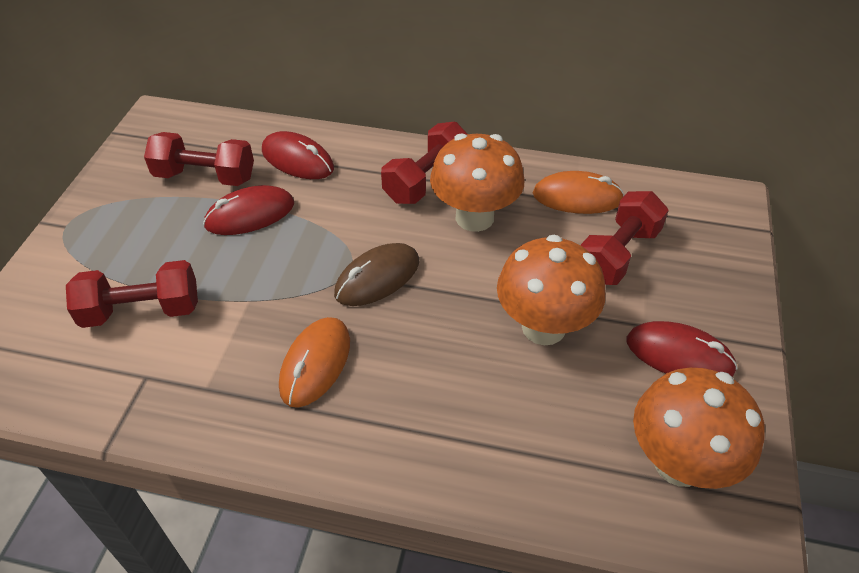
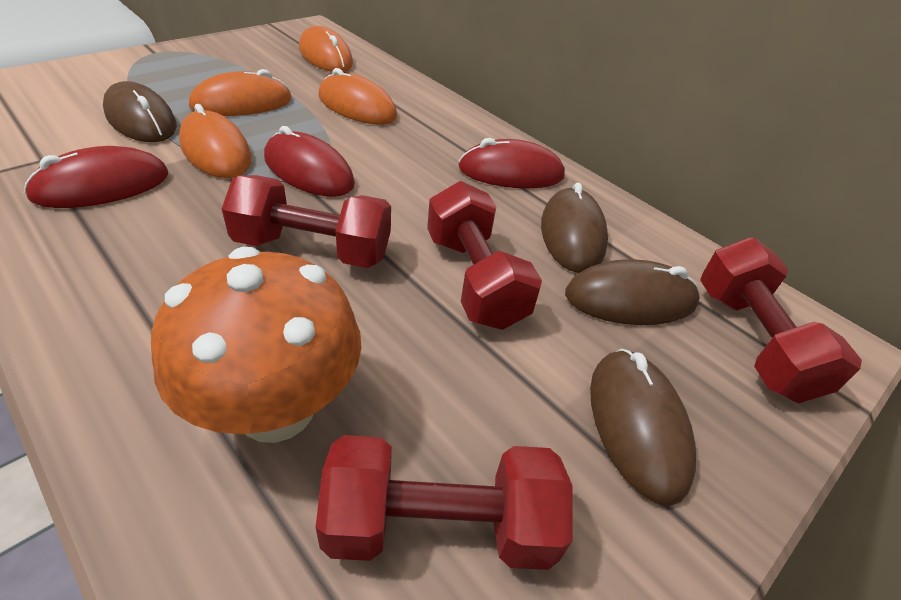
brown mouse: 1 -> 4
orange mouse: 2 -> 4
orange mushroom: 3 -> 1

